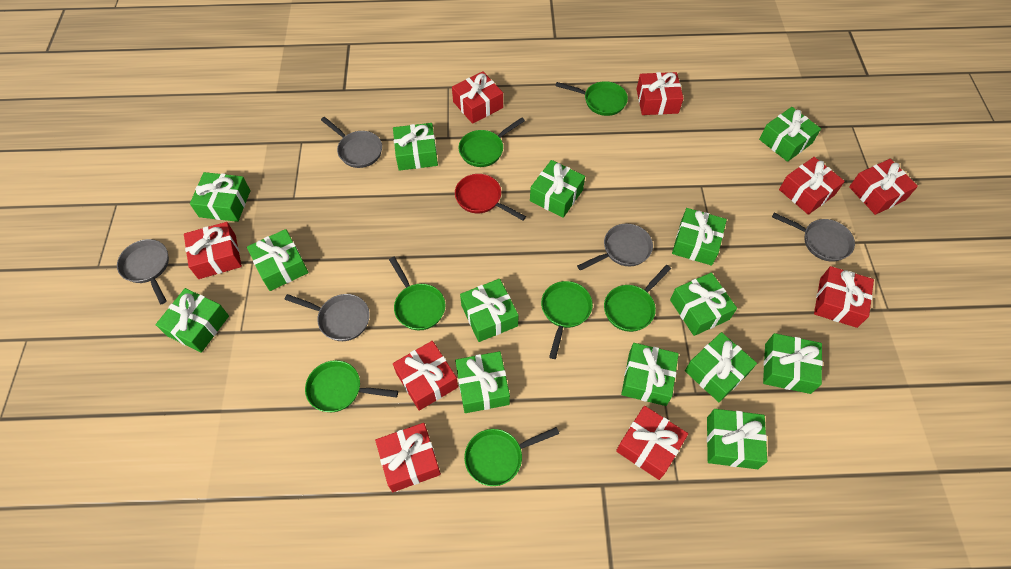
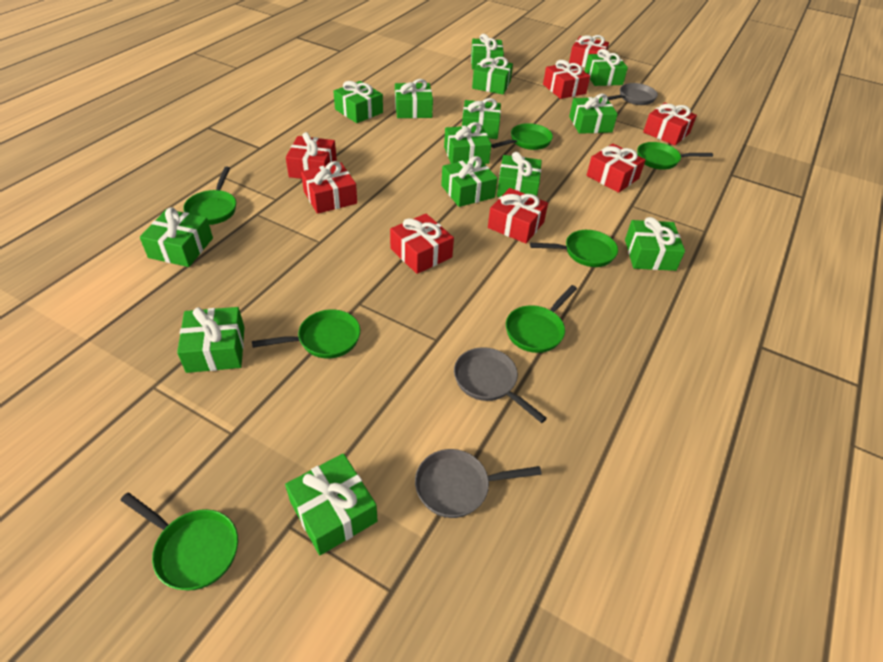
grey pan: 5 -> 3
red gift: 9 -> 8
red pan: 1 -> 0

